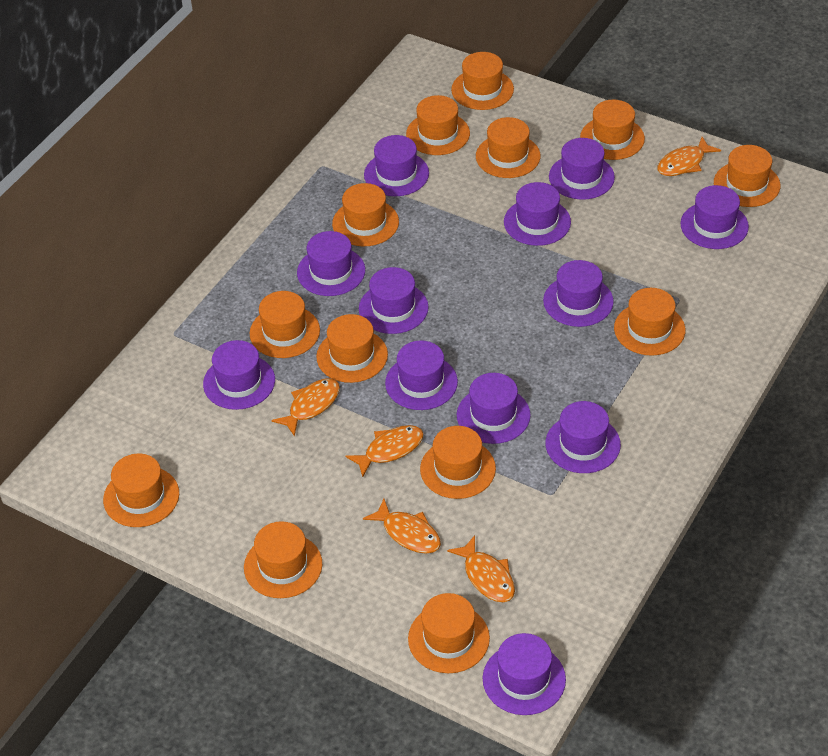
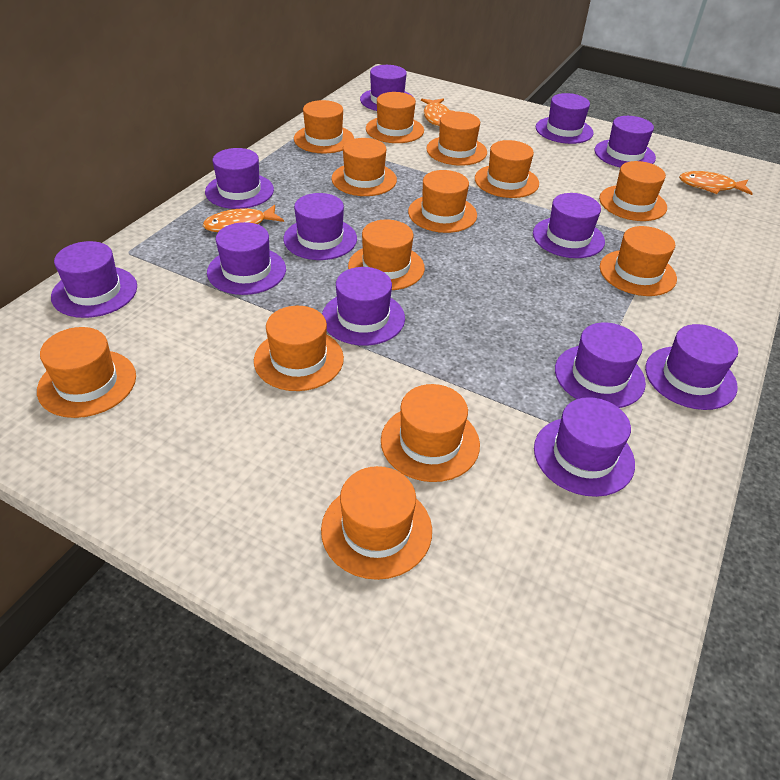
orange fish: 5 -> 3

